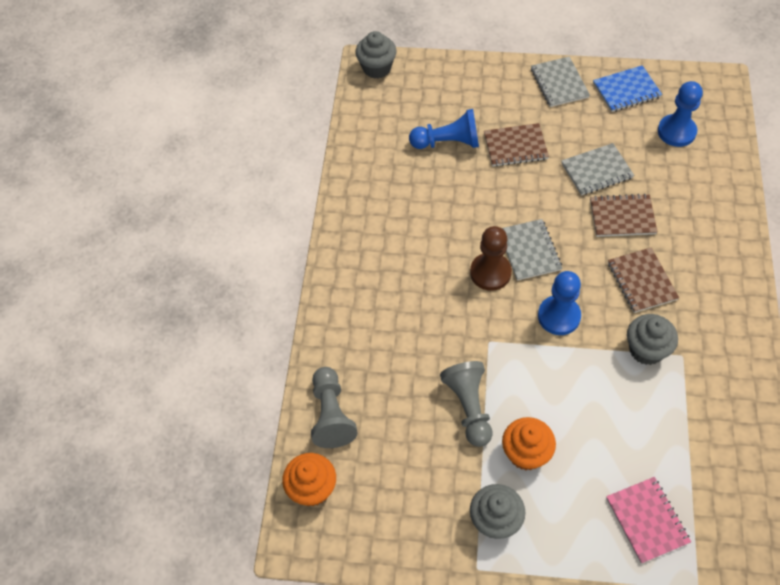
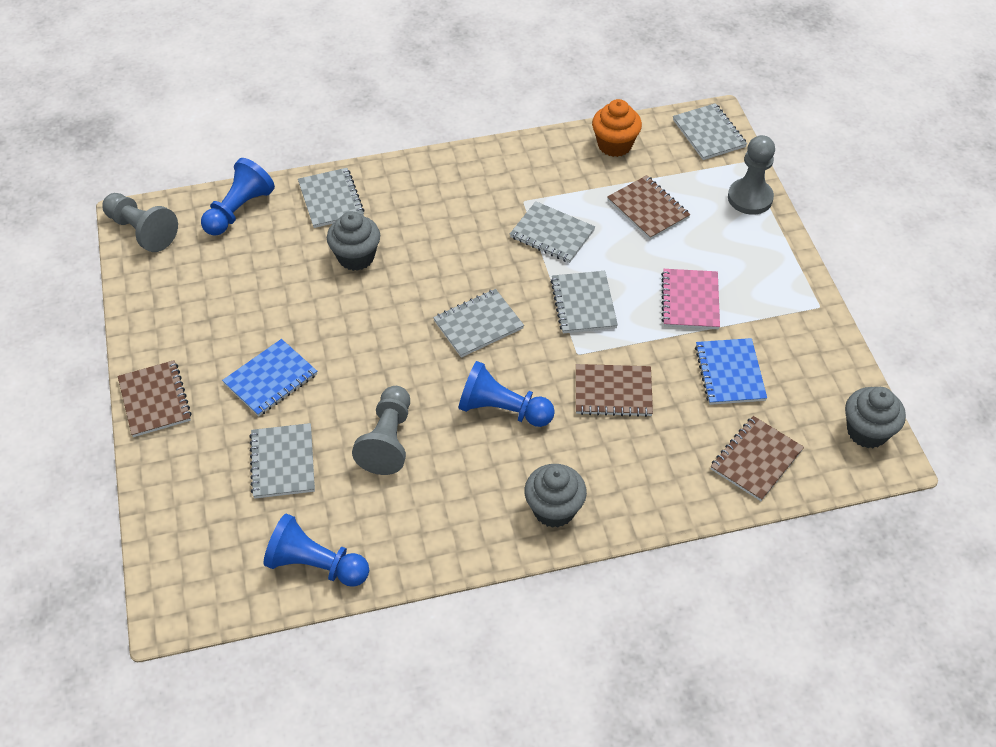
blue notebook: 1 -> 2
brown notebook: 3 -> 4
brown pawn: 1 -> 0
grey notebook: 3 -> 6
grey pawn: 2 -> 3
orange cupcake: 2 -> 1

